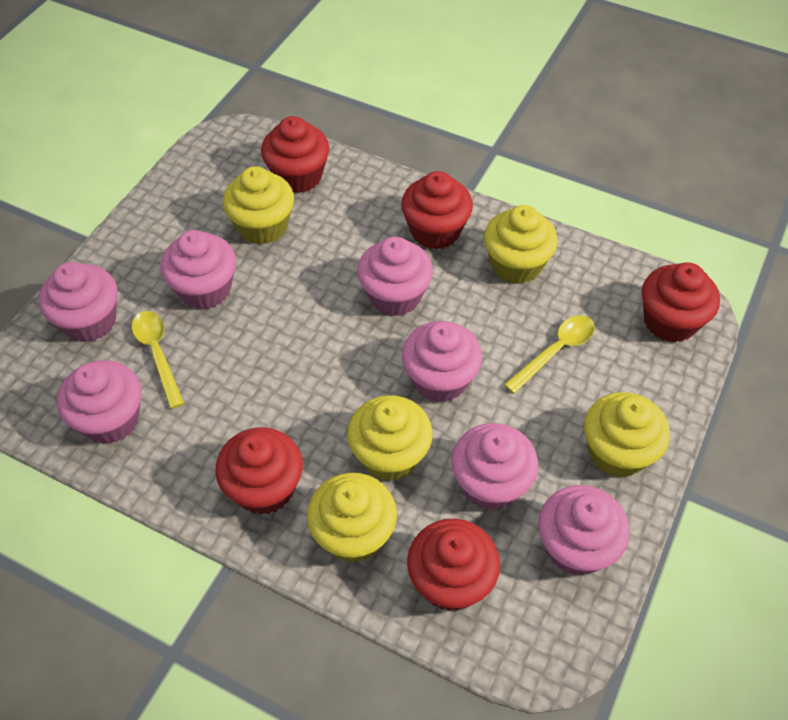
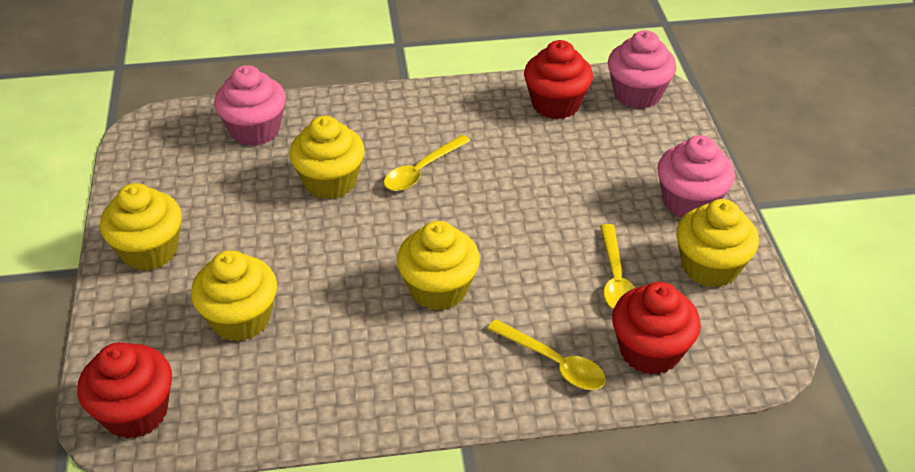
pink cupcake: 7 -> 3
red cupcake: 5 -> 3
yellow spoon: 2 -> 3

